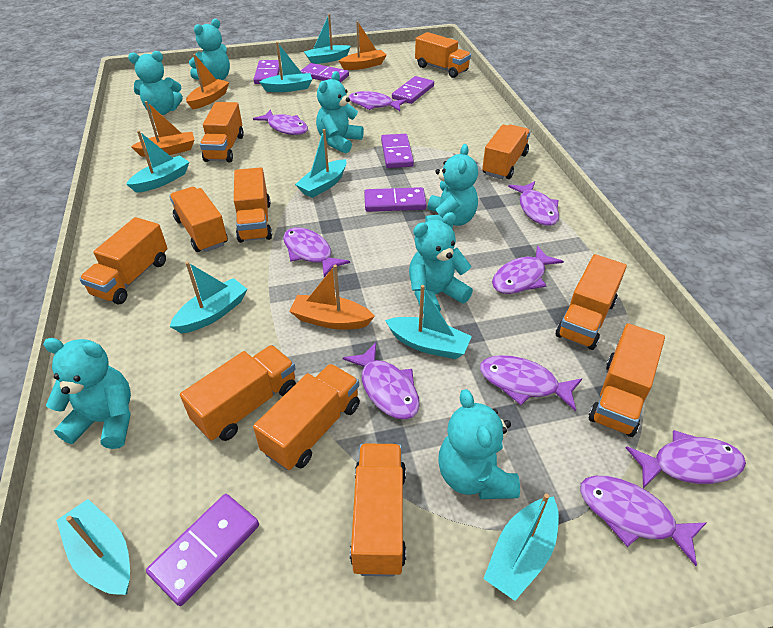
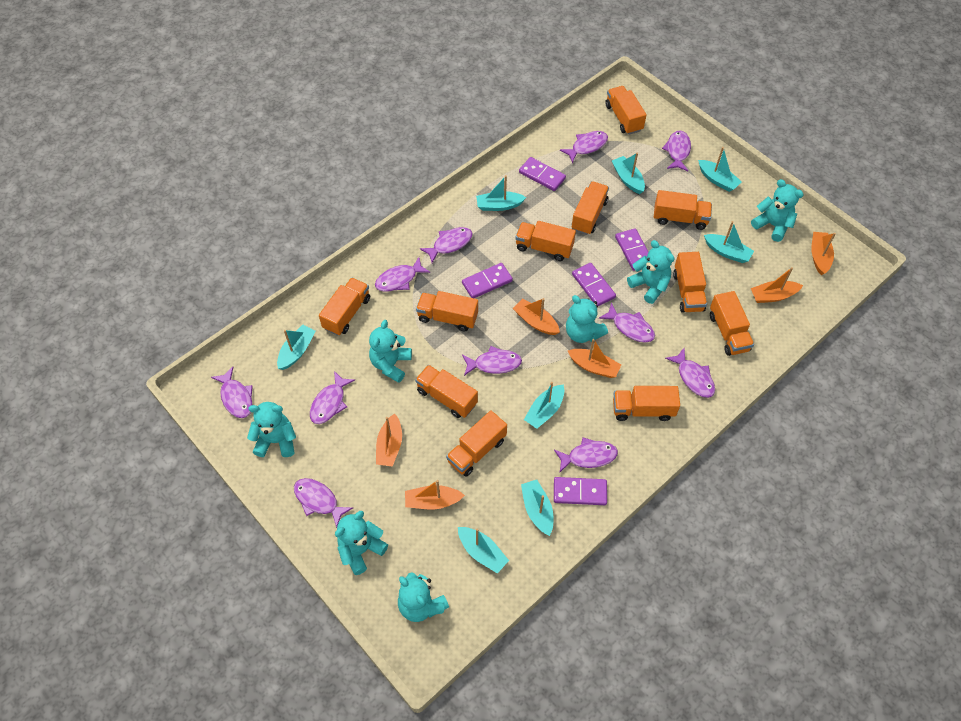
orange boat: 4 -> 6
purple domino: 6 -> 5
purple fish: 9 -> 11

